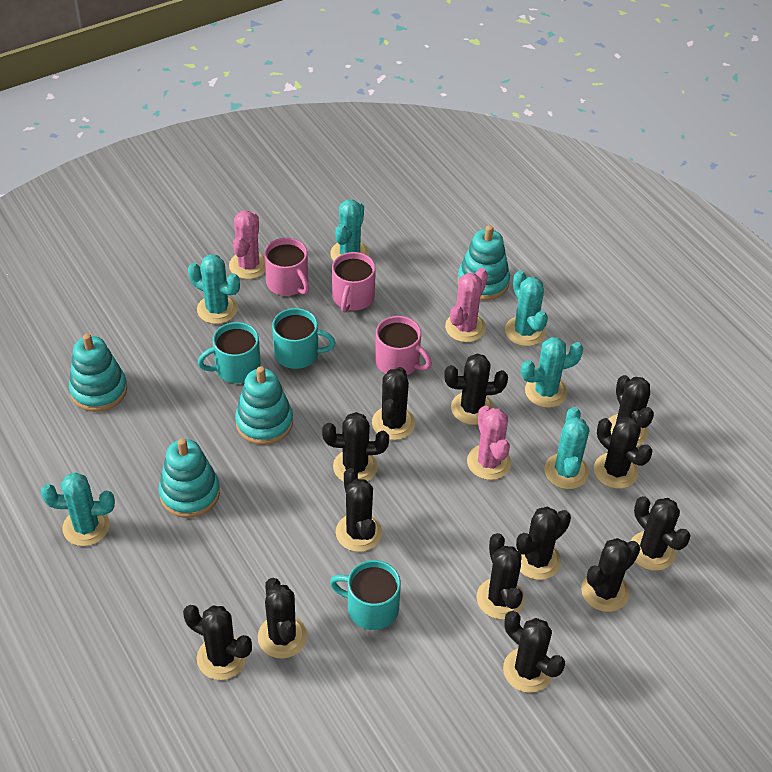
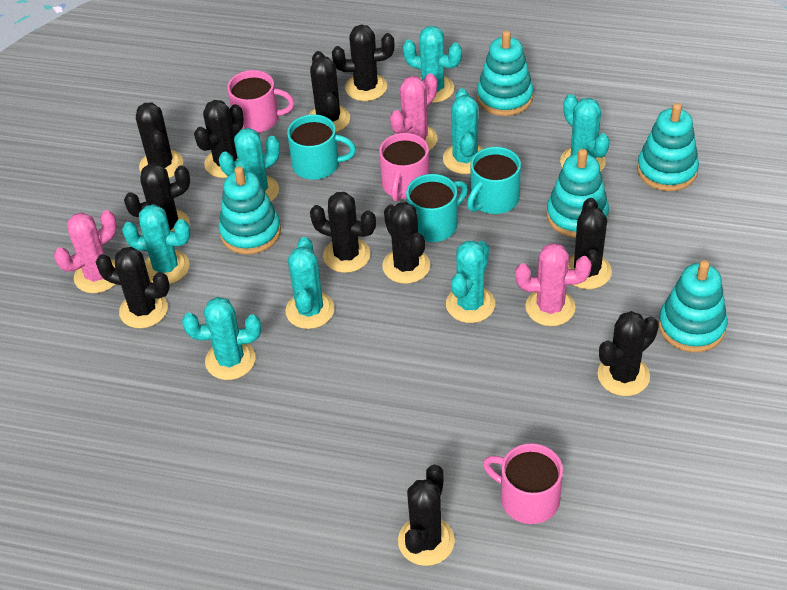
black cactus: 13 -> 11
turquoise cactus: 6 -> 8
turquoise stacking toy: 4 -> 5

